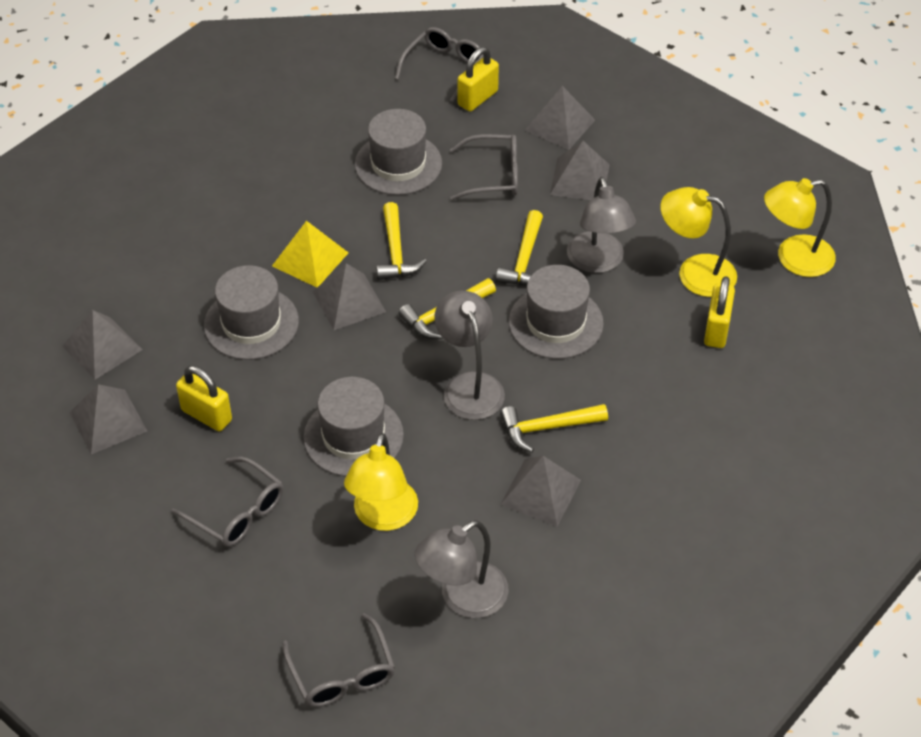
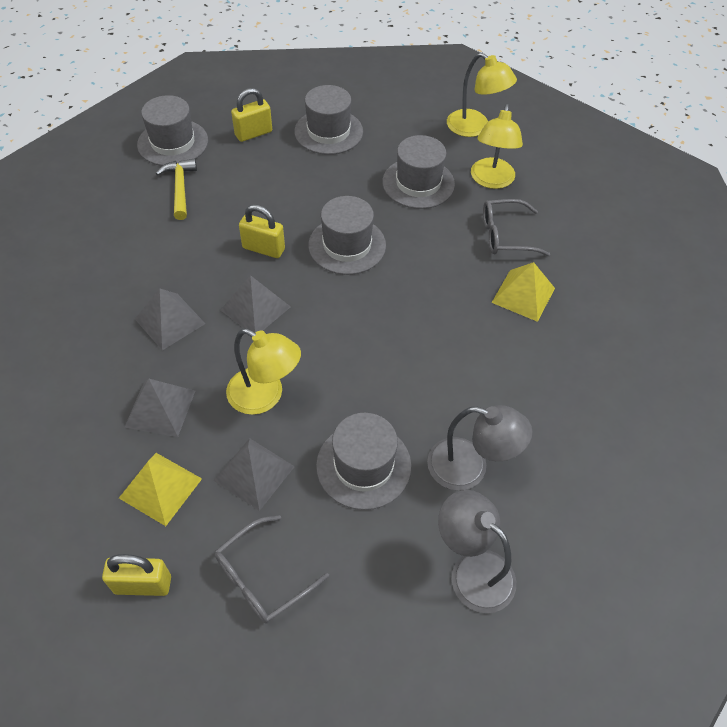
grey glasses: 4 -> 2
grey hat: 4 -> 5
grey lamp: 3 -> 2
grey pyramid: 6 -> 4
yellow hammer: 4 -> 1
yellow pyramid: 1 -> 2

